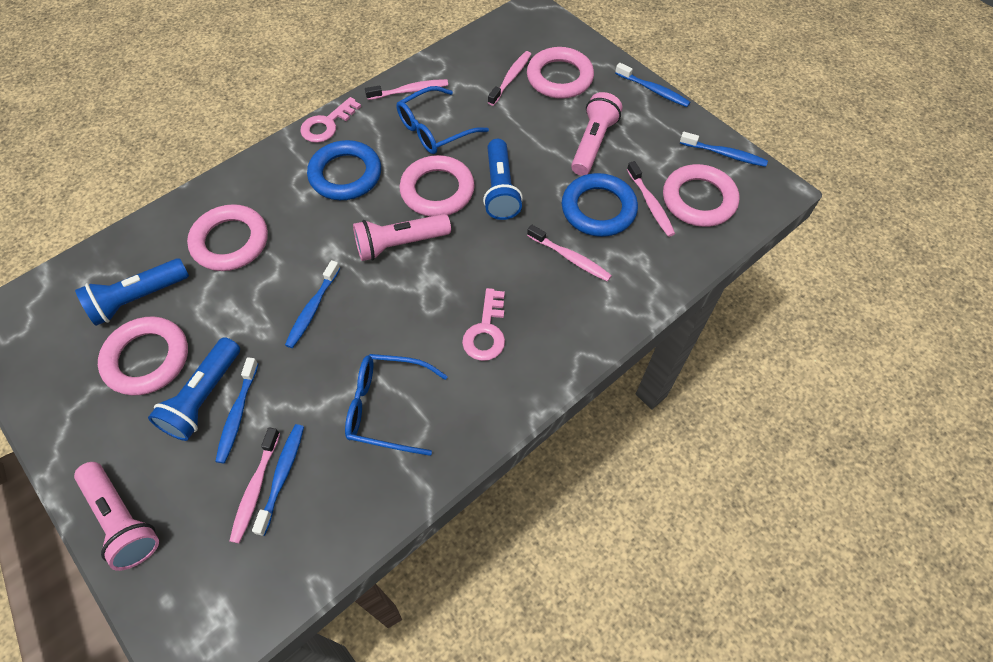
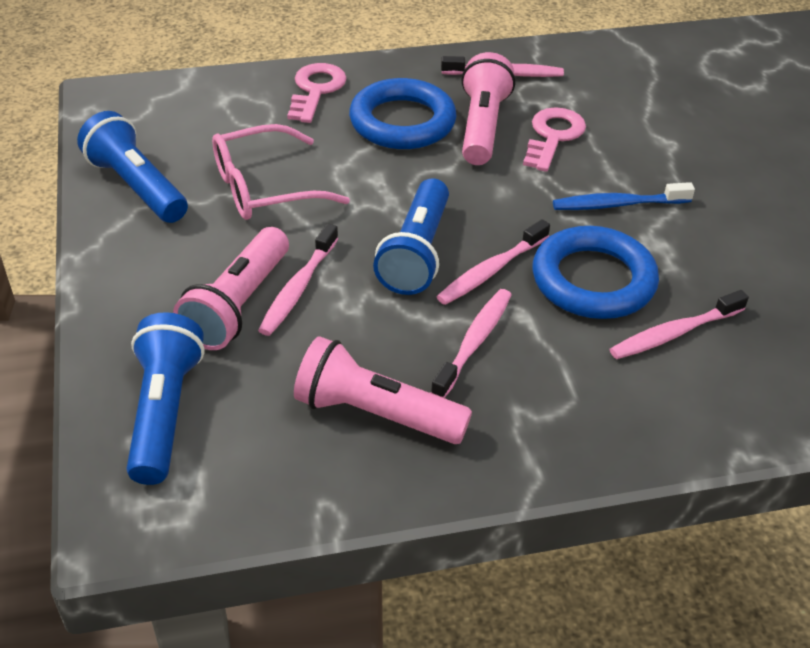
blue glasses: 2 -> 0
blue toothbrush: 5 -> 1
pink glasses: 0 -> 1
pink ring: 5 -> 0

